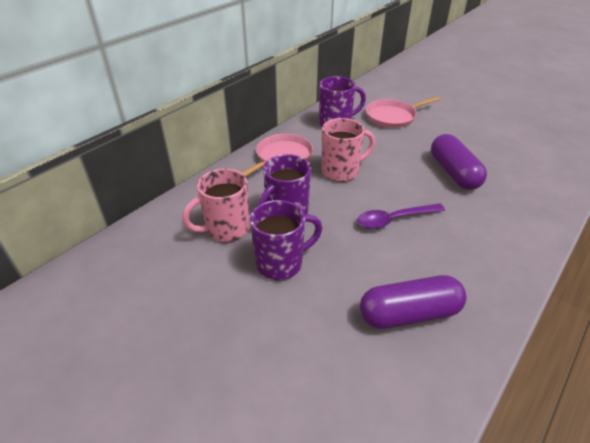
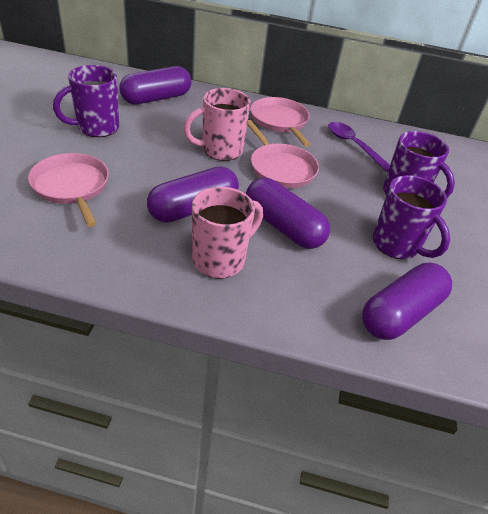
pink pan: 2 -> 3
purple capsule: 2 -> 4

